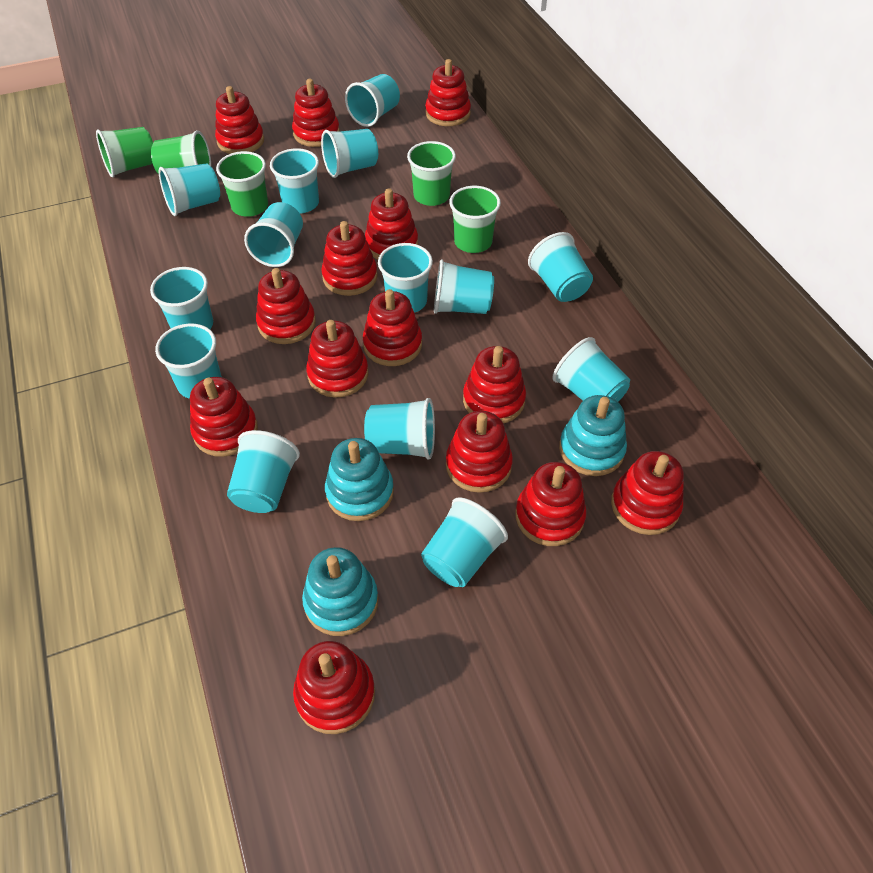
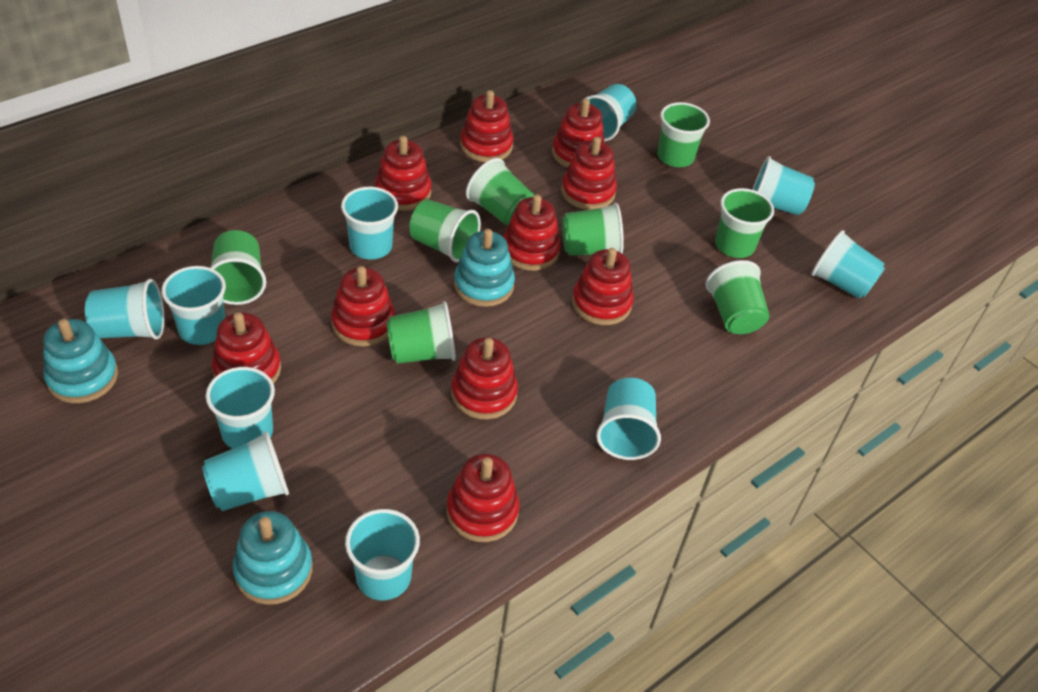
green cup: 5 -> 8
red stacking toy: 14 -> 10
turquoise cup: 14 -> 10

